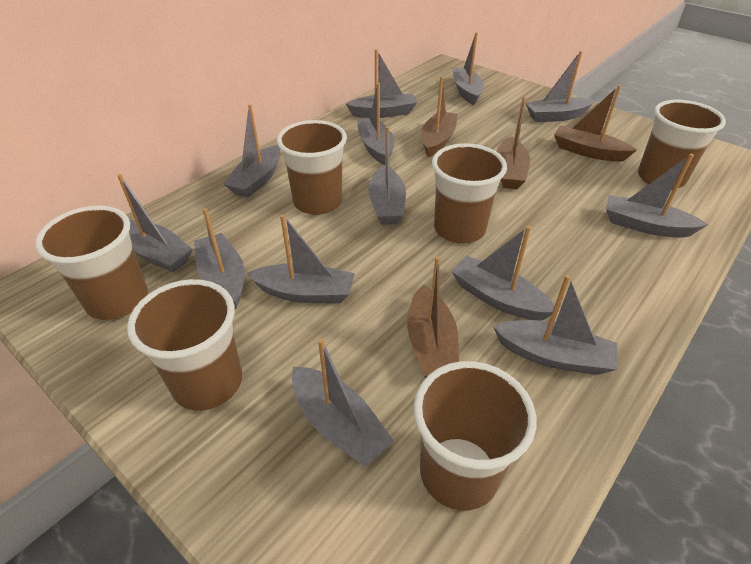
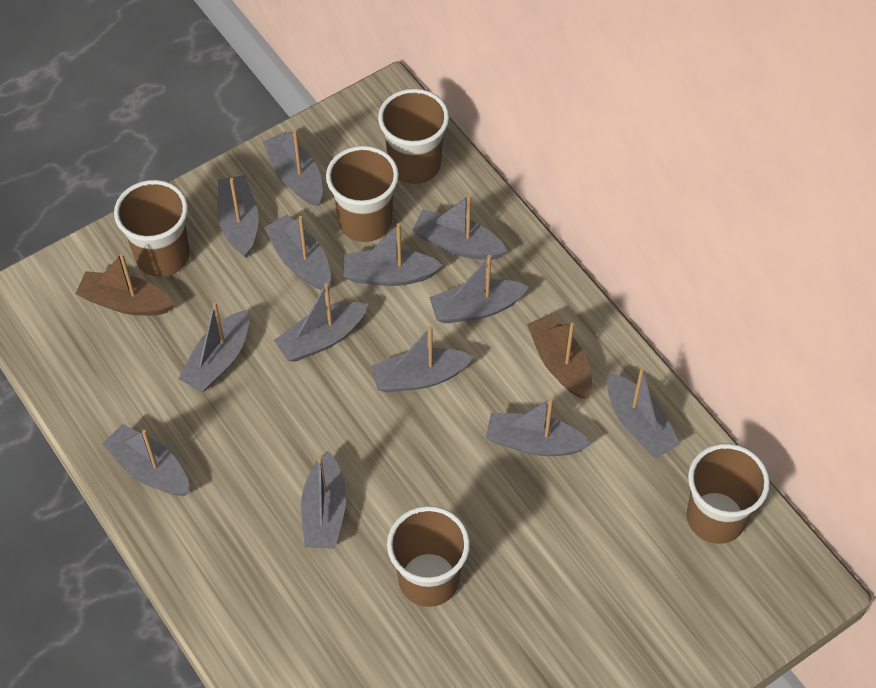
brown boat: 4 -> 2
brown cup: 6 -> 5

